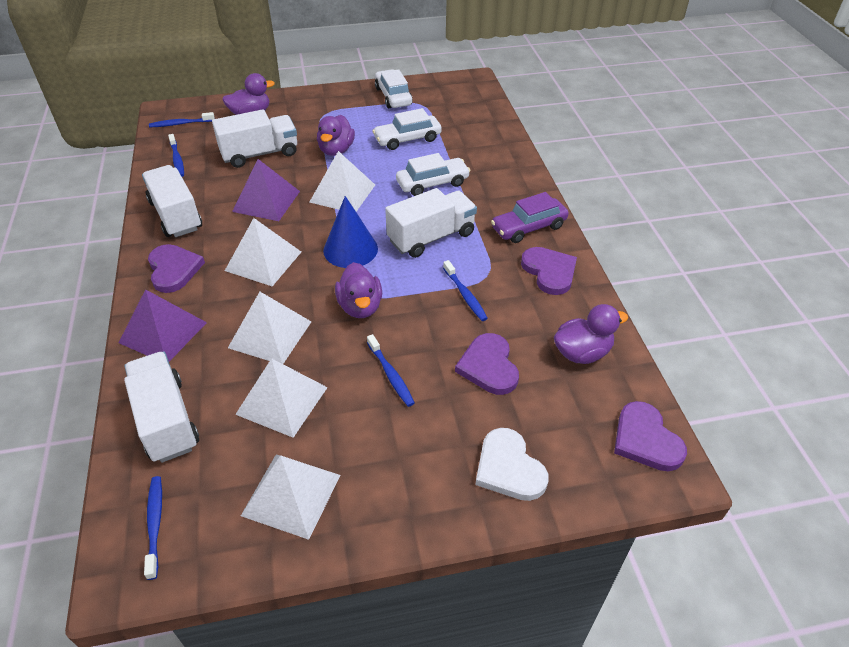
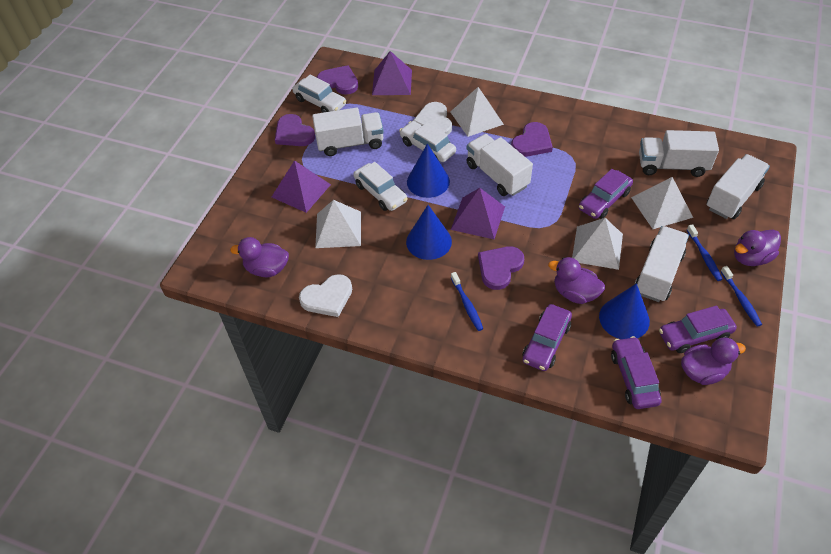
blue cone: 1 -> 3
blue toothbrush: 5 -> 3
purple car: 1 -> 4
purple pyramid: 2 -> 3
white heart: 1 -> 2
white pyramid: 5 -> 4
white truck: 4 -> 5

